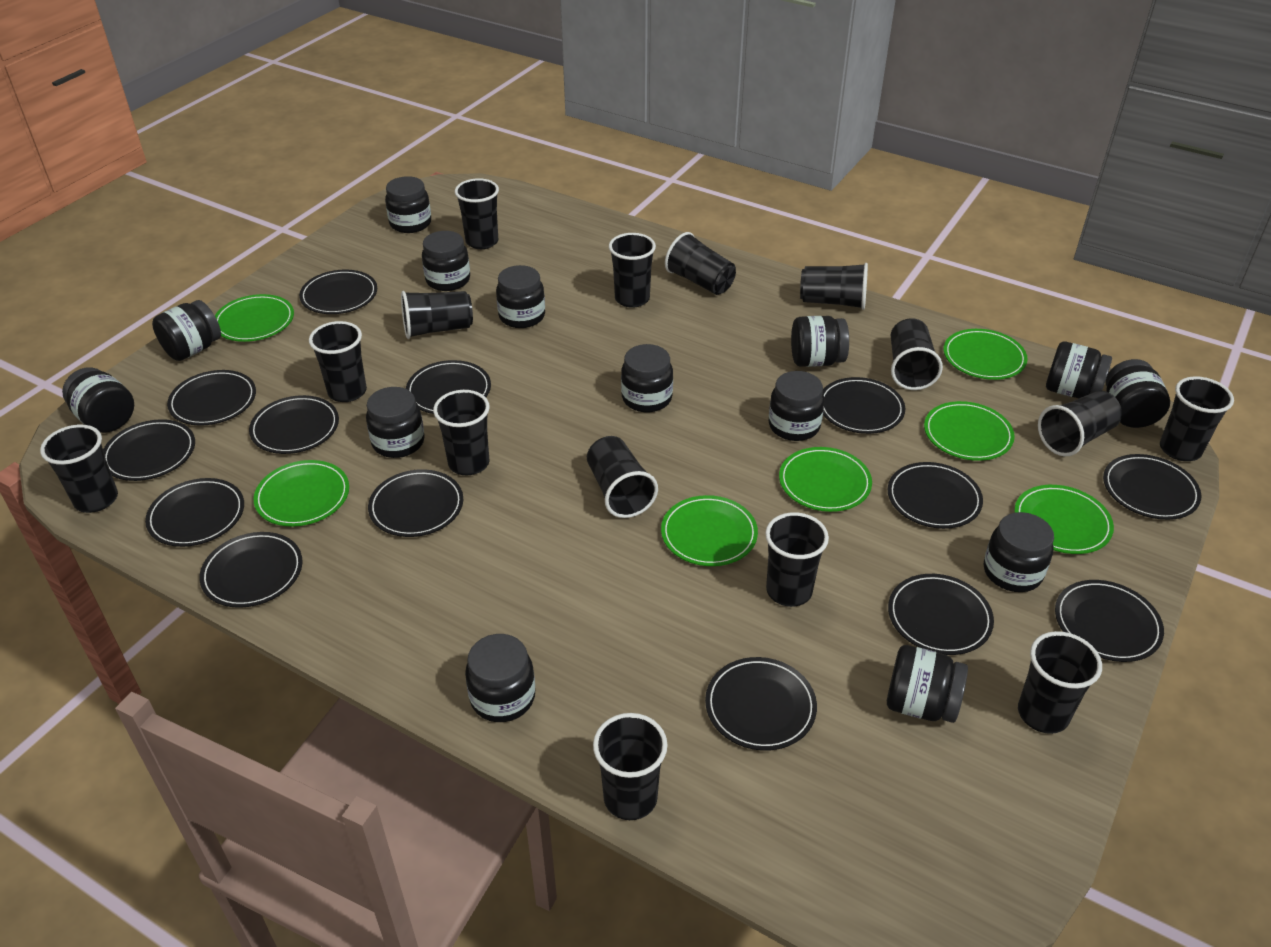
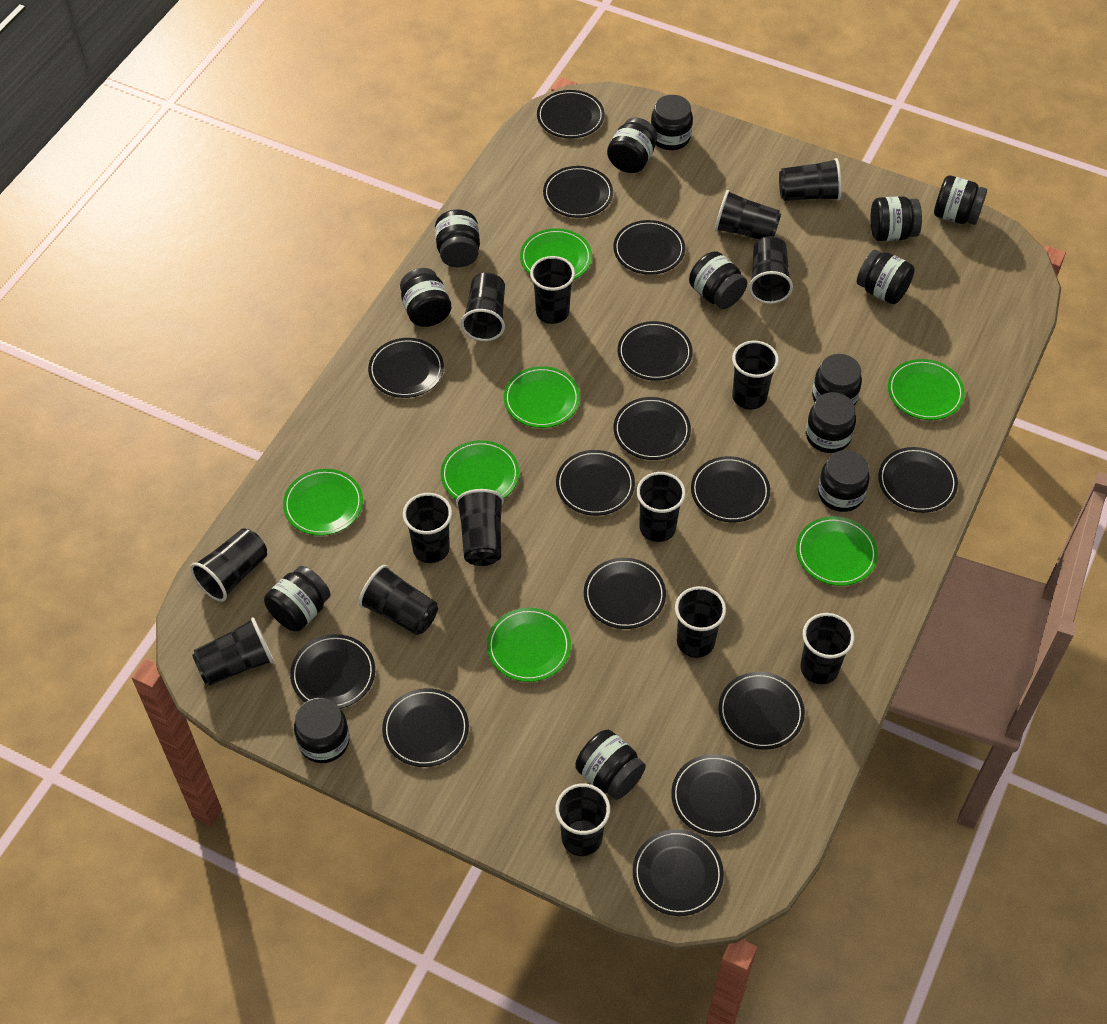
black plate: 14 -> 15

